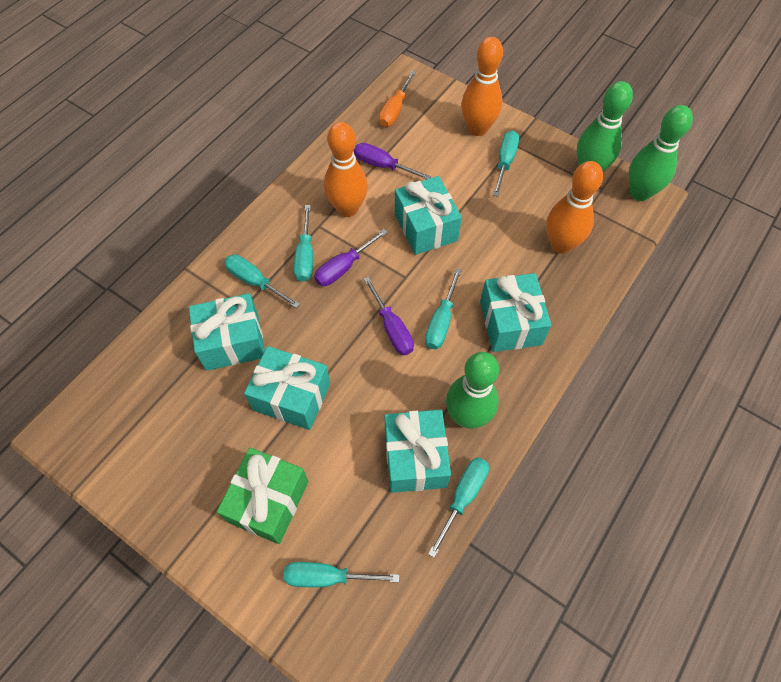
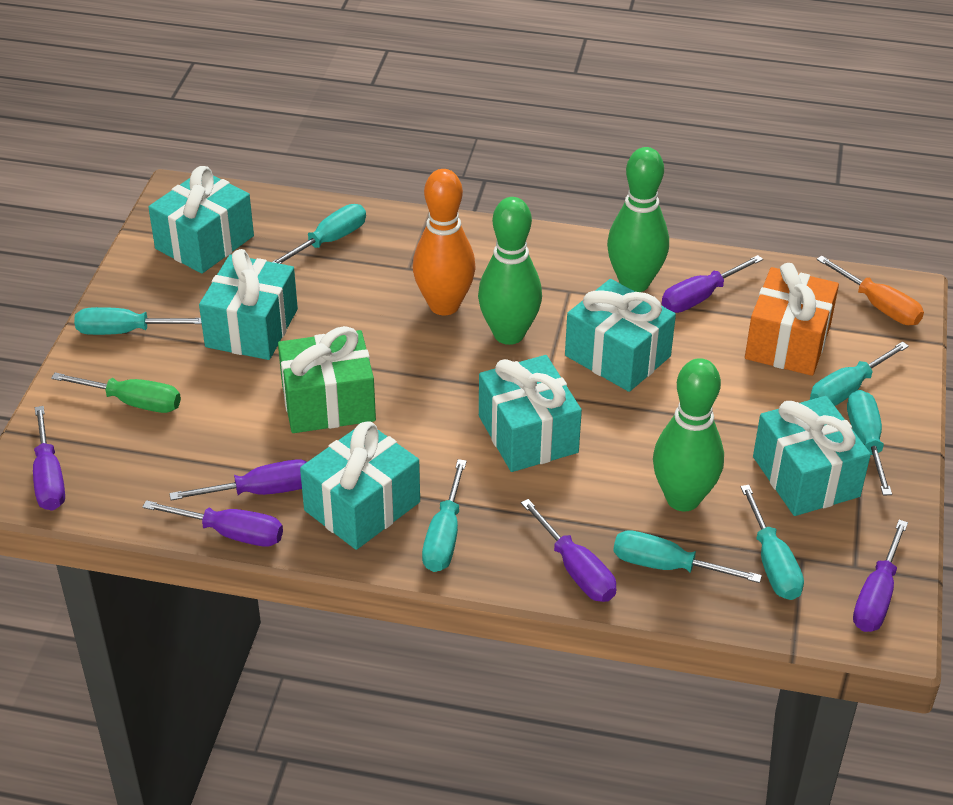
green screwdriver: 0 -> 1
orange bowling pin: 3 -> 1
orange gift: 0 -> 1
purple screwdriver: 3 -> 6
turquoise gift: 5 -> 6
turquoise screwdriver: 6 -> 7

